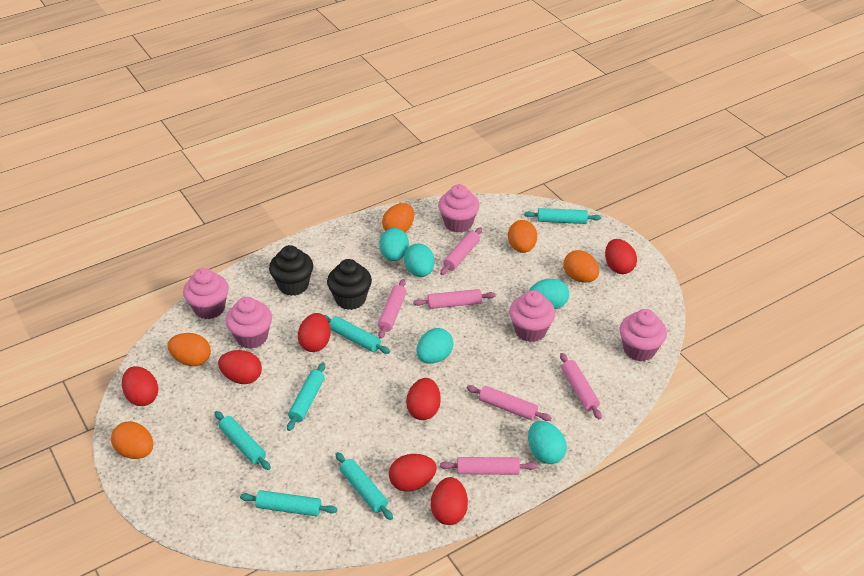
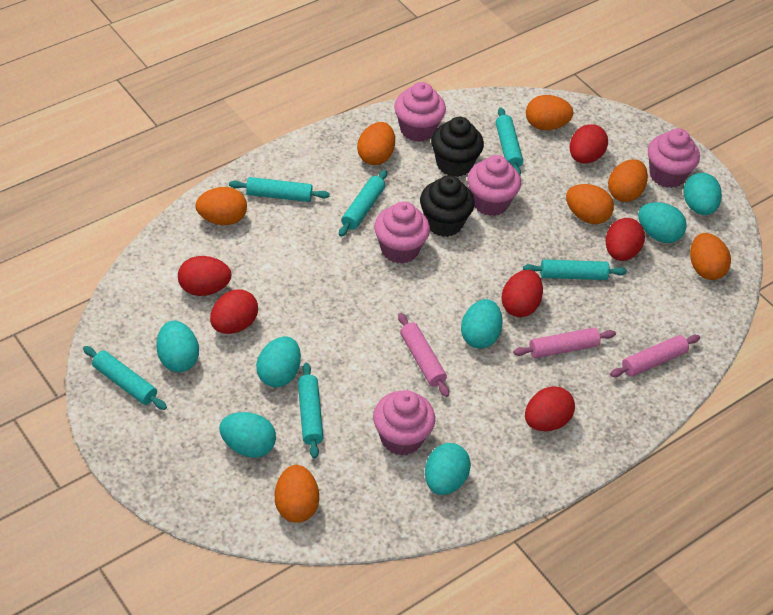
orange egg: 5 -> 7
pink rolling pin: 6 -> 3
red egg: 7 -> 6
turquoise egg: 5 -> 7

